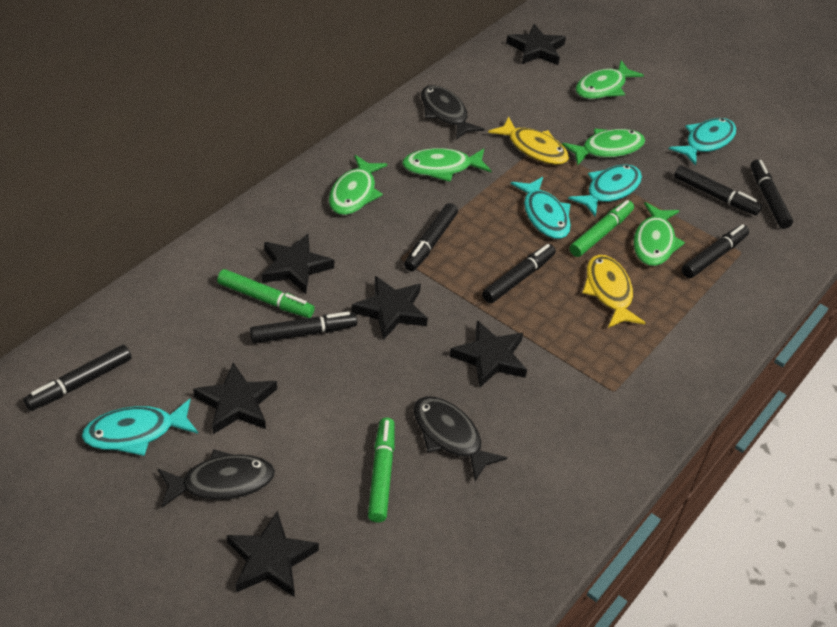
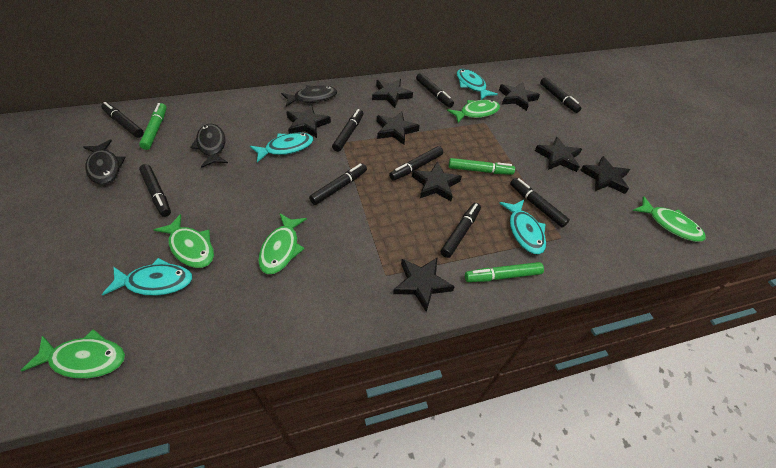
black marker: 7 -> 9
black star: 6 -> 8
yellow fish: 2 -> 0

